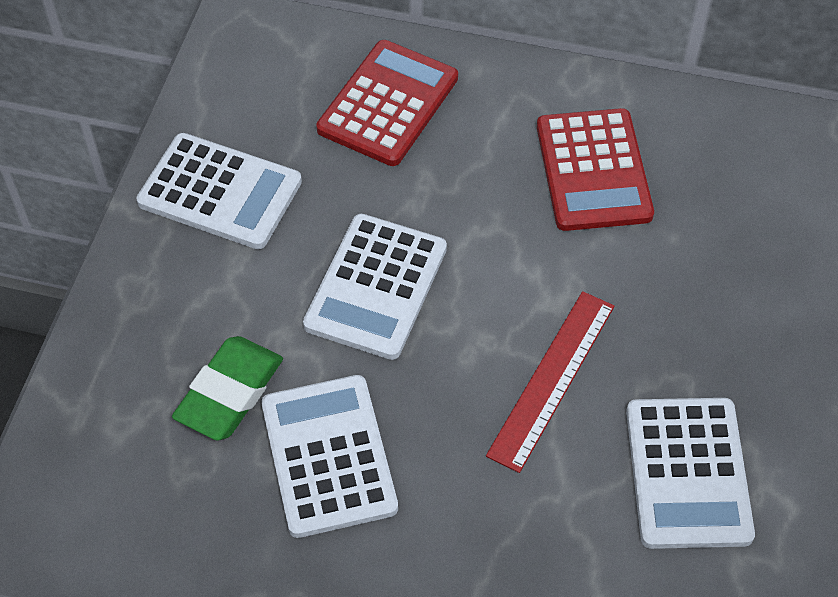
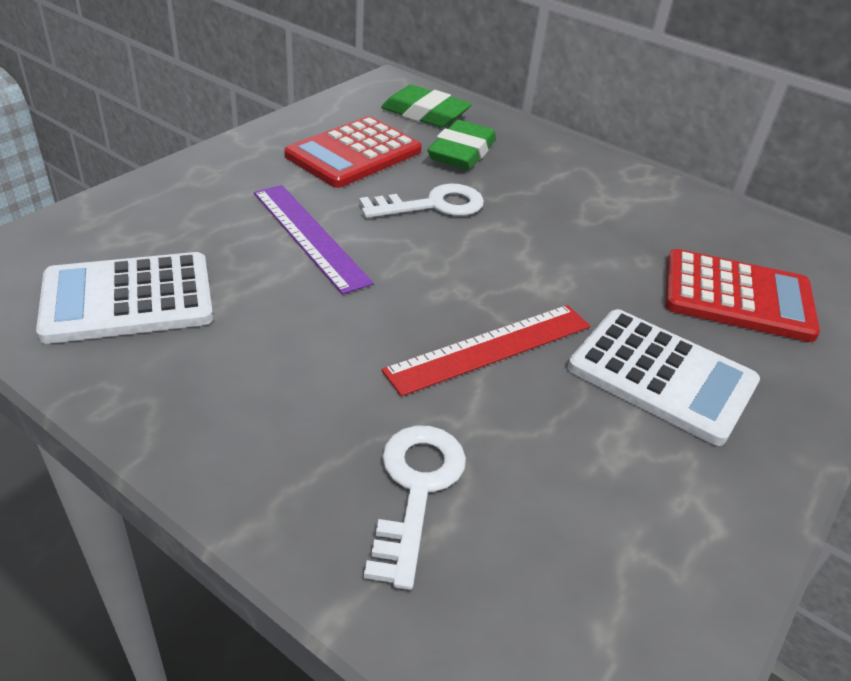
green eraser: 1 -> 2
purple ruler: 0 -> 1
white calculator: 4 -> 2
white key: 0 -> 2

